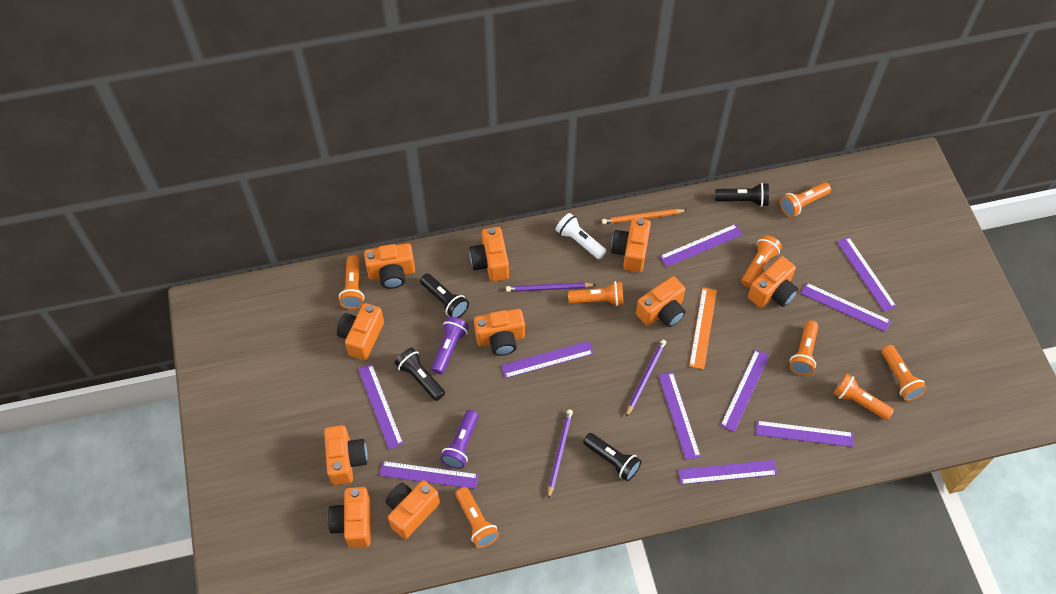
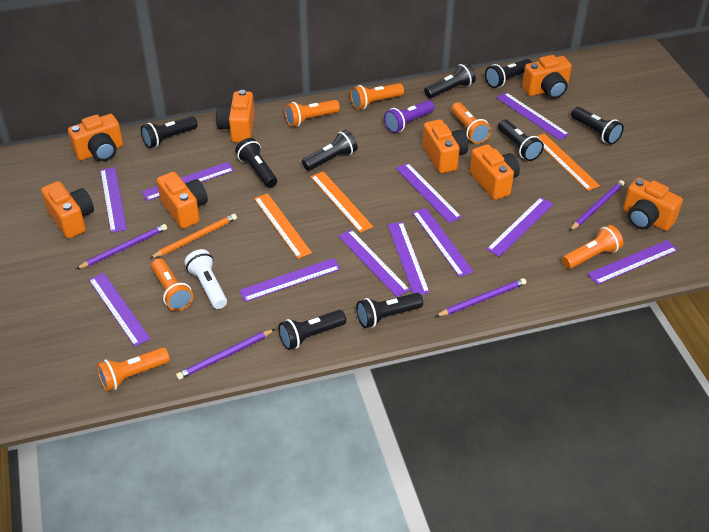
black flashlight: 4 -> 9
orange camera: 10 -> 8
orange flashlight: 8 -> 6
orange ruler: 1 -> 3
purple flashlight: 2 -> 1
purple pencil: 3 -> 4
purple ruler: 10 -> 11

